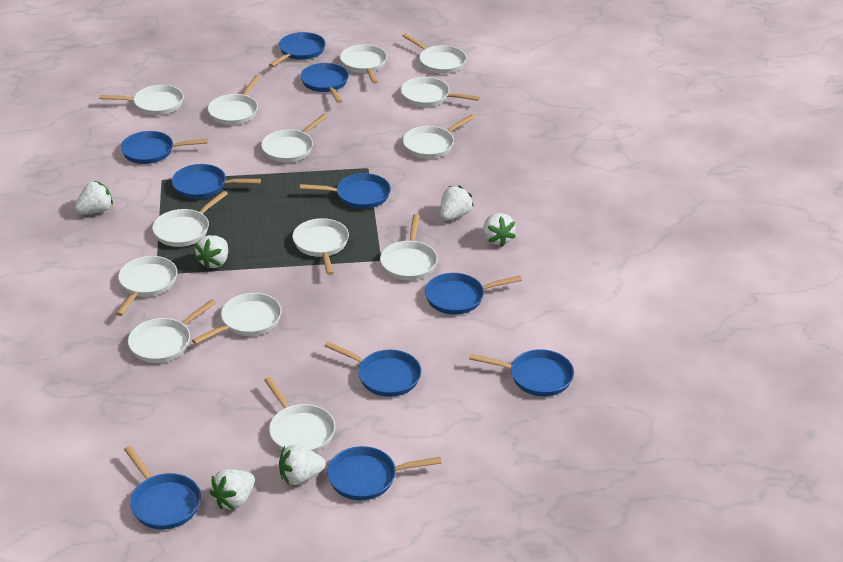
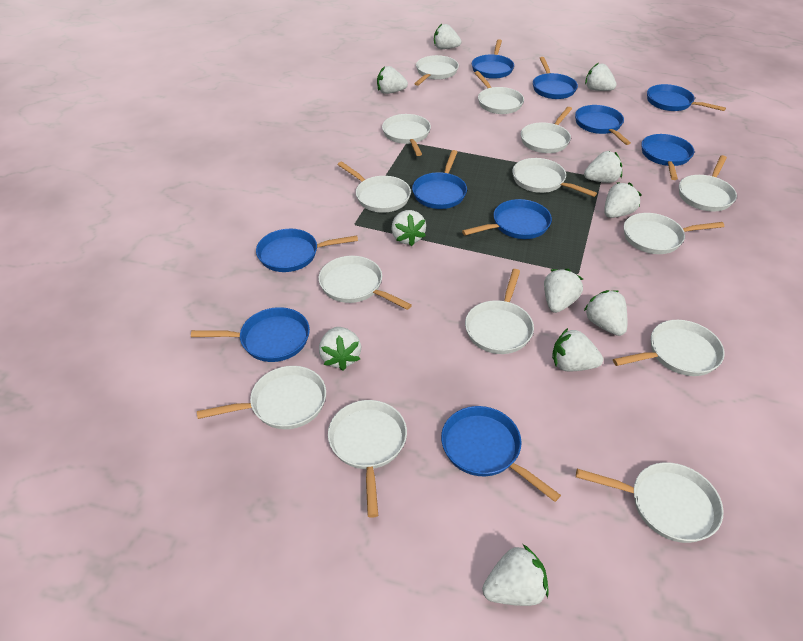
white strawberry: 6 -> 11

